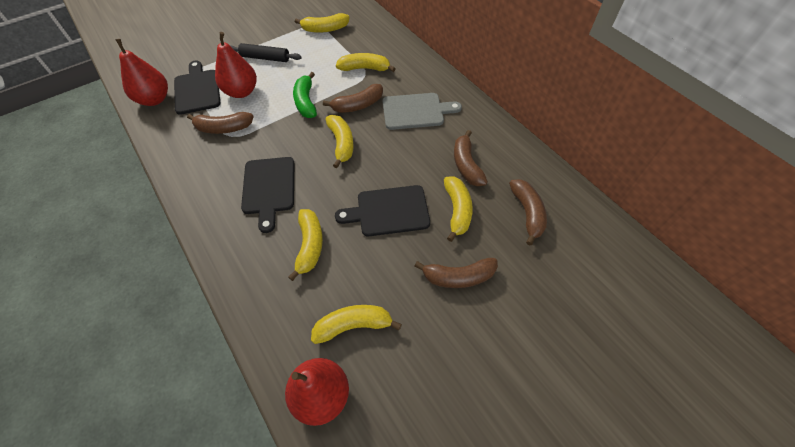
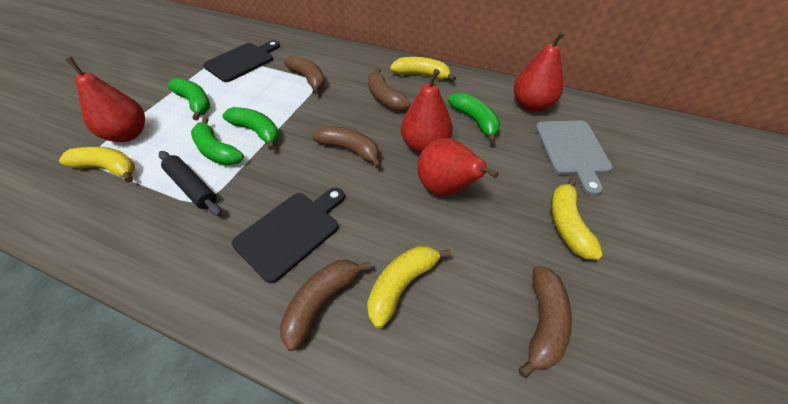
black cutting board: 3 -> 2
green banana: 1 -> 4
red pear: 3 -> 4
yellow banana: 6 -> 4

